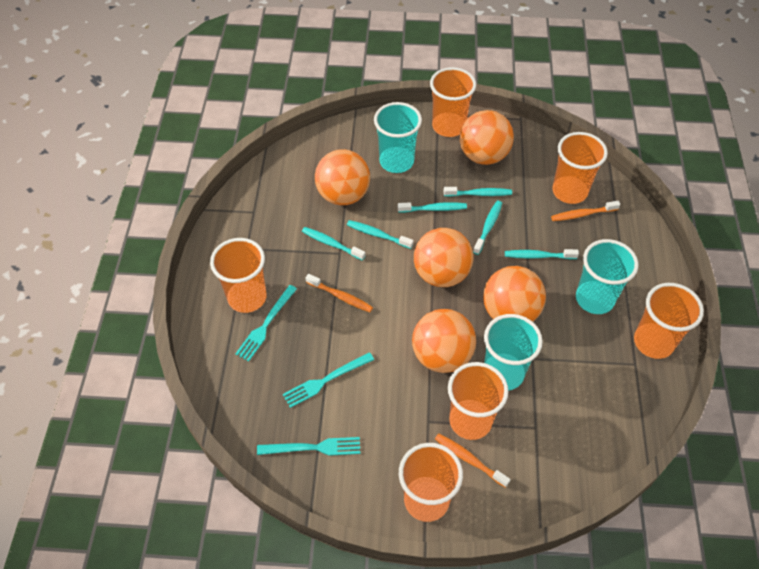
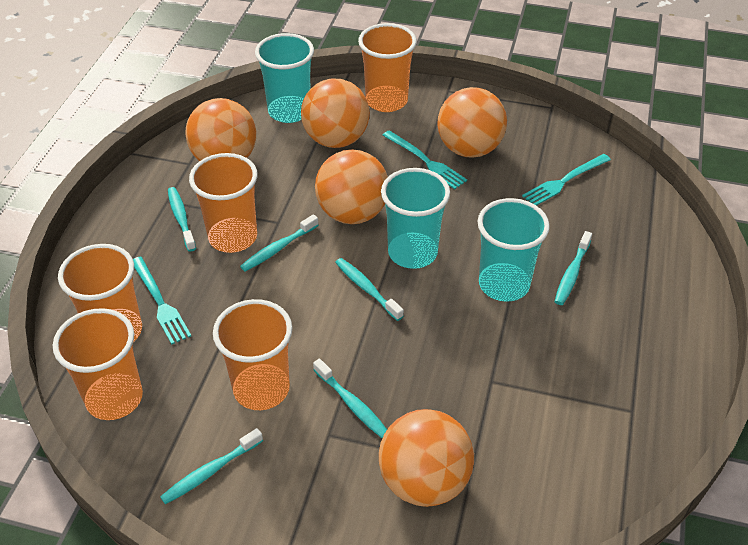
orange cup: 6 -> 5
orange toothbrush: 3 -> 0

